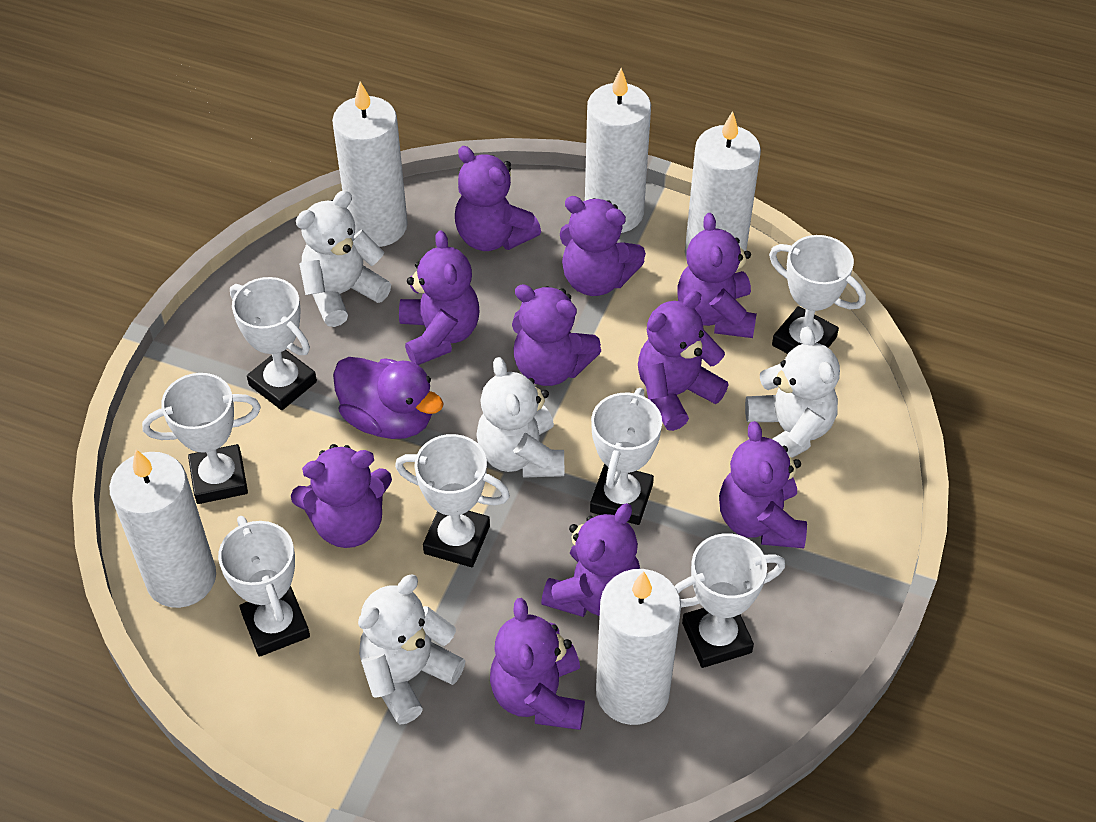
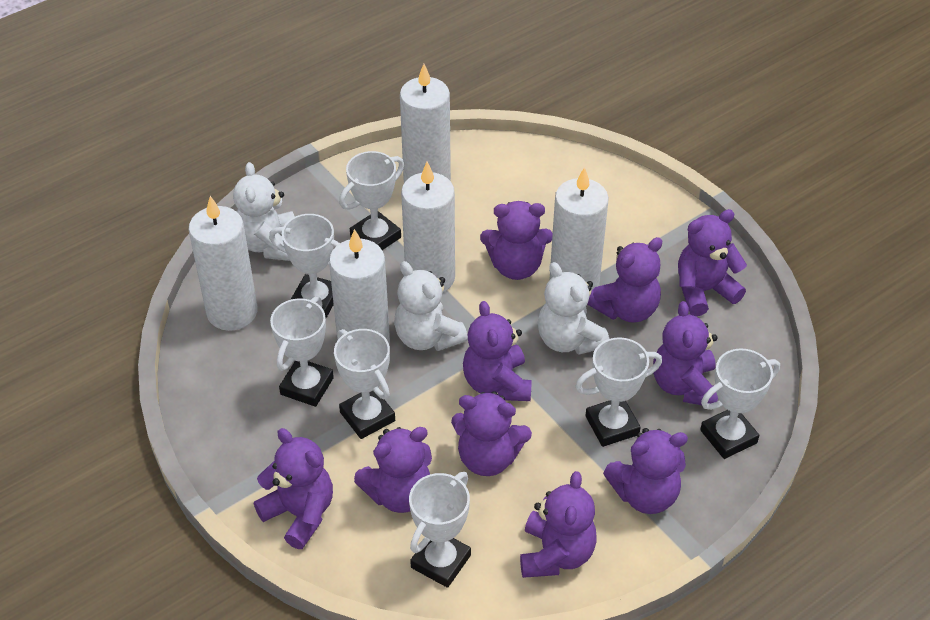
purple duck: 1 -> 0
white teddy bear: 4 -> 3

